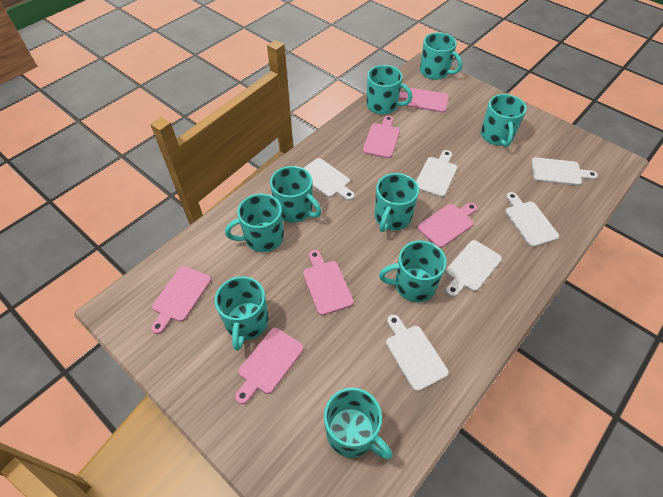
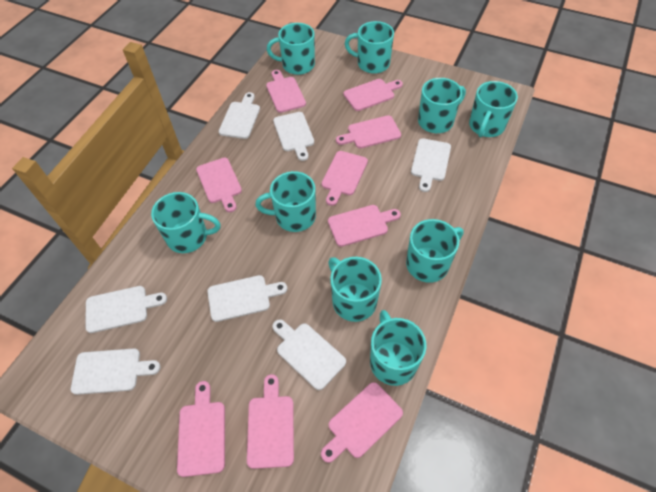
pink cutting board: 6 -> 9
white cutting board: 6 -> 7

